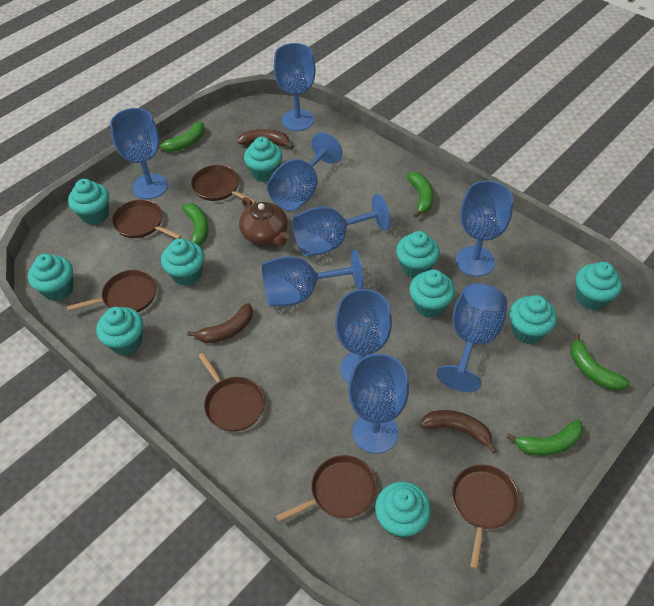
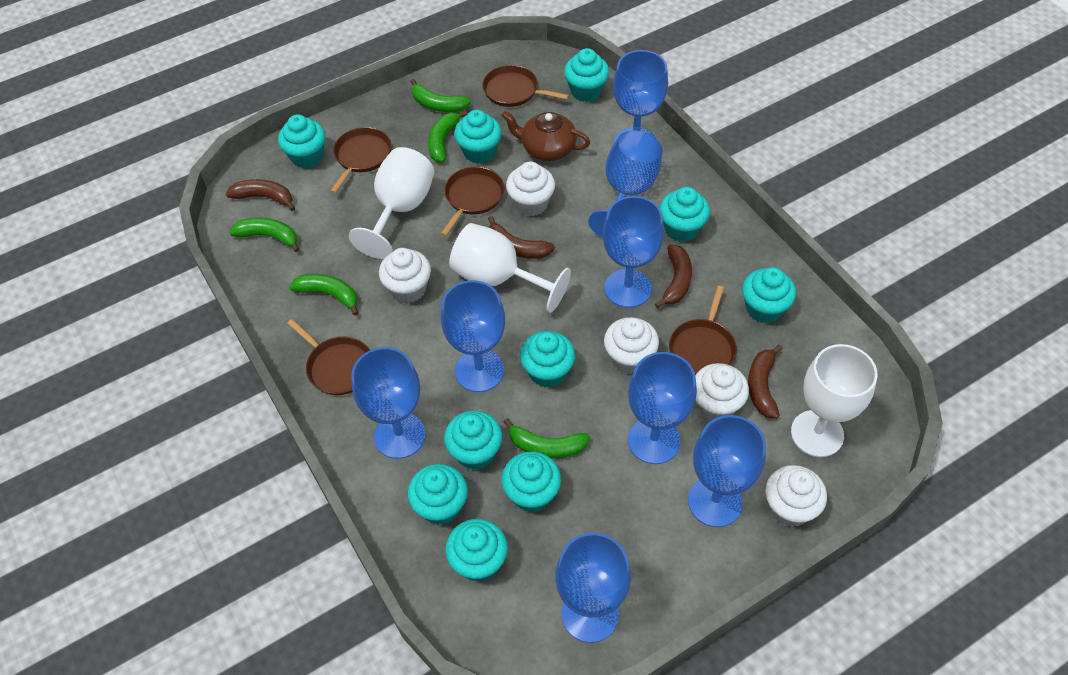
blue goblet: 9 -> 8
brown banana: 3 -> 4
brown pan: 6 -> 5
white cupcake: 0 -> 5
white goblet: 0 -> 3

